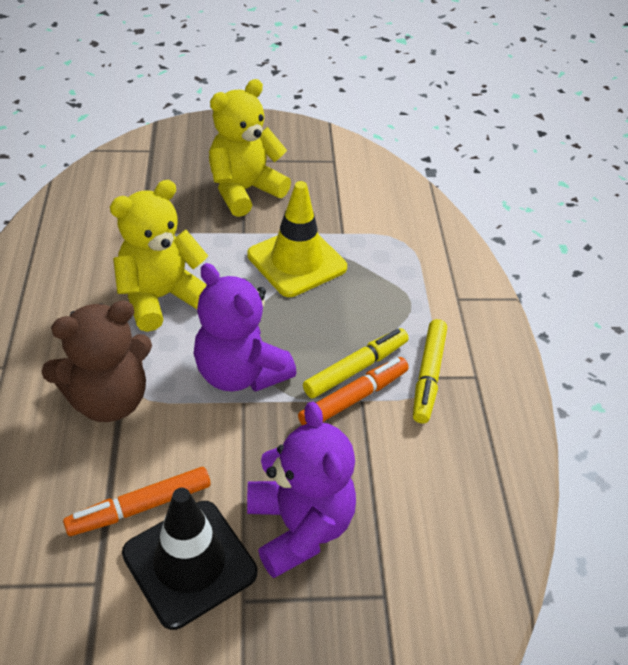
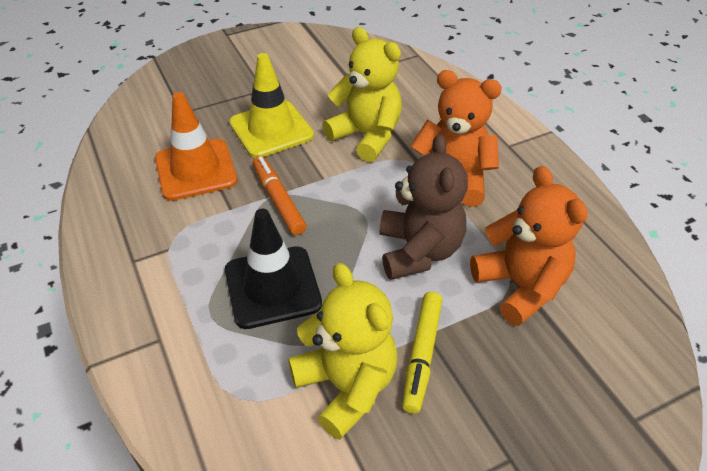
orange marker: 2 -> 1
orange teddy bear: 0 -> 2
orange traffic cone: 0 -> 1
purple teddy bear: 2 -> 0
yellow marker: 2 -> 1

